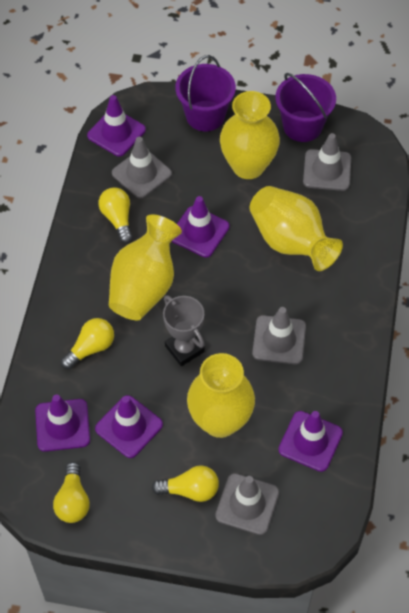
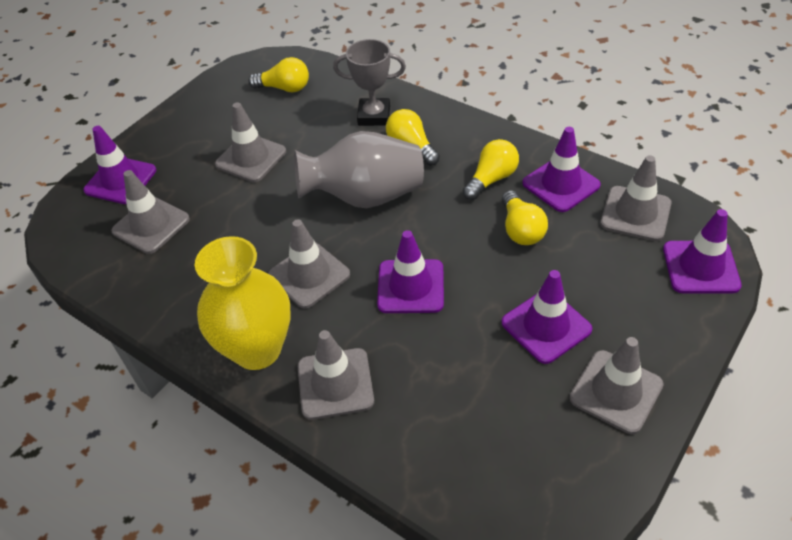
grey traffic cone: 4 -> 6
grey vase: 0 -> 1
purple bucket: 2 -> 0
yellow vase: 4 -> 1

